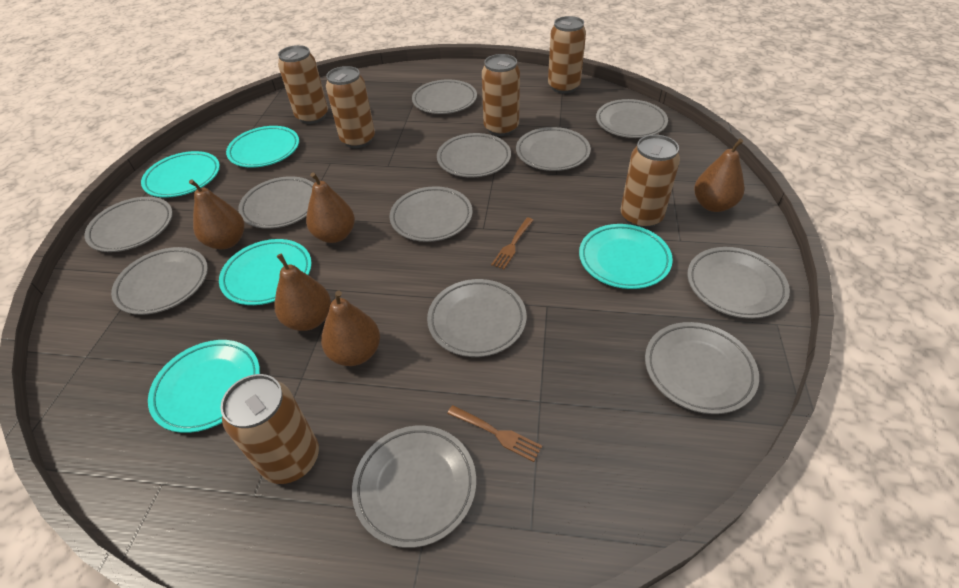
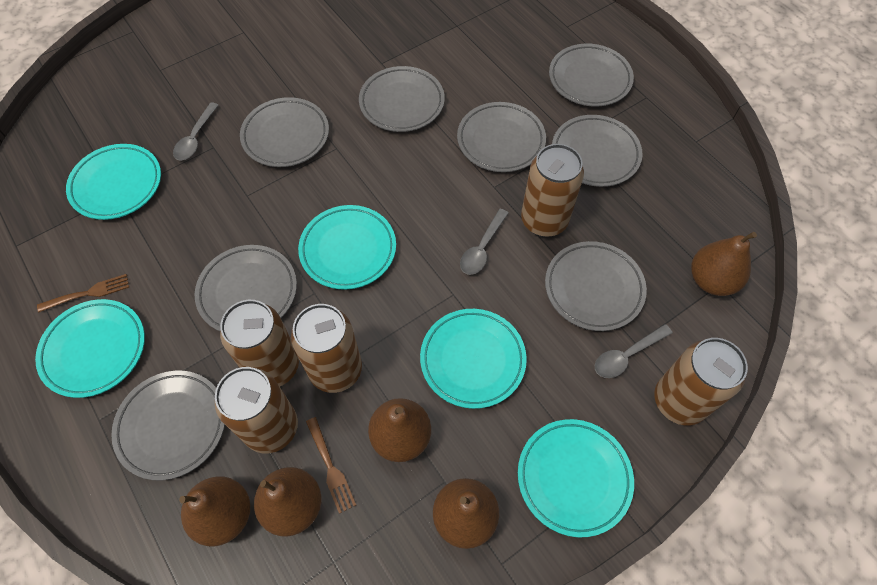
brown can: 6 -> 5
grey plate: 12 -> 8
grey spoon: 0 -> 3

